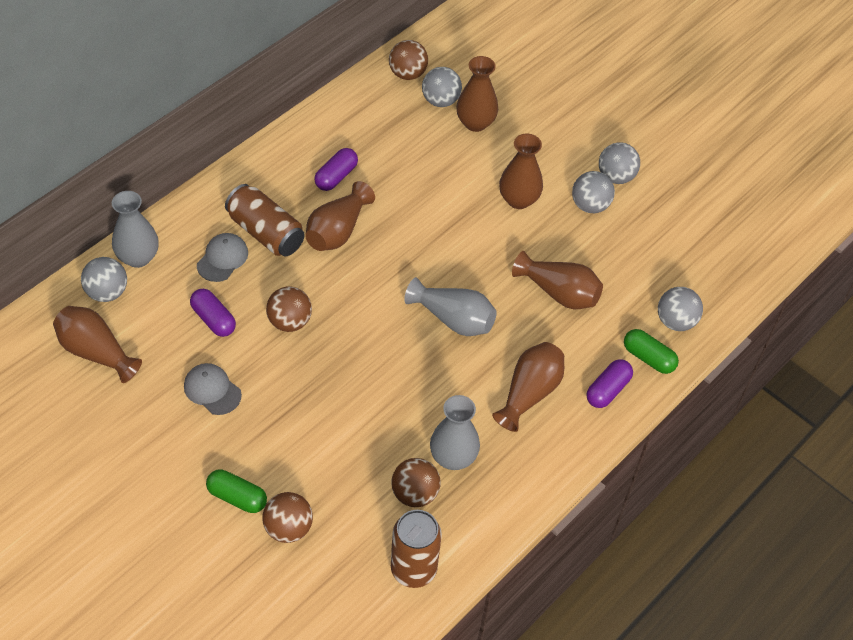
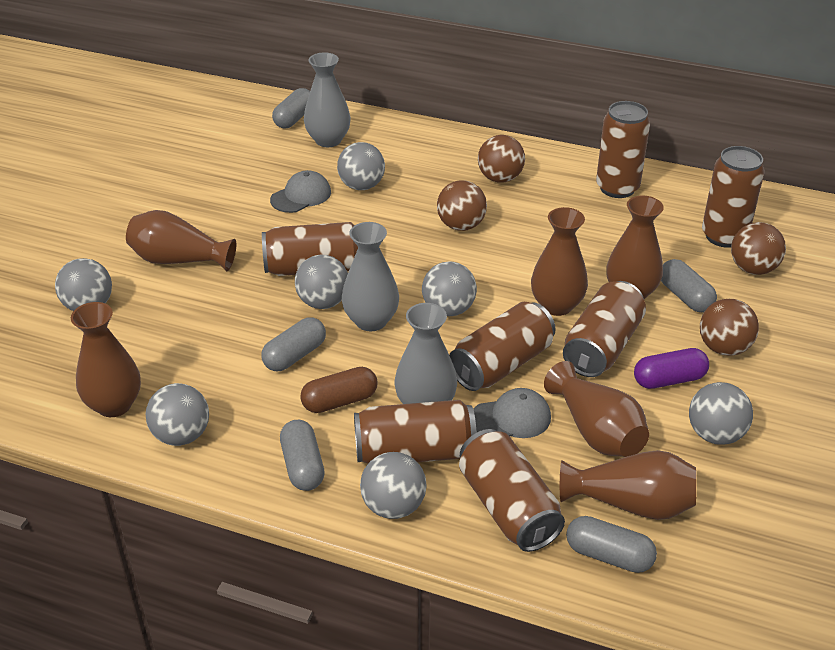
brown can: 2 -> 7
brown capsule: 0 -> 1
green capsule: 2 -> 0
grey ball: 5 -> 7
grey capsule: 0 -> 5
purple capsule: 3 -> 1

